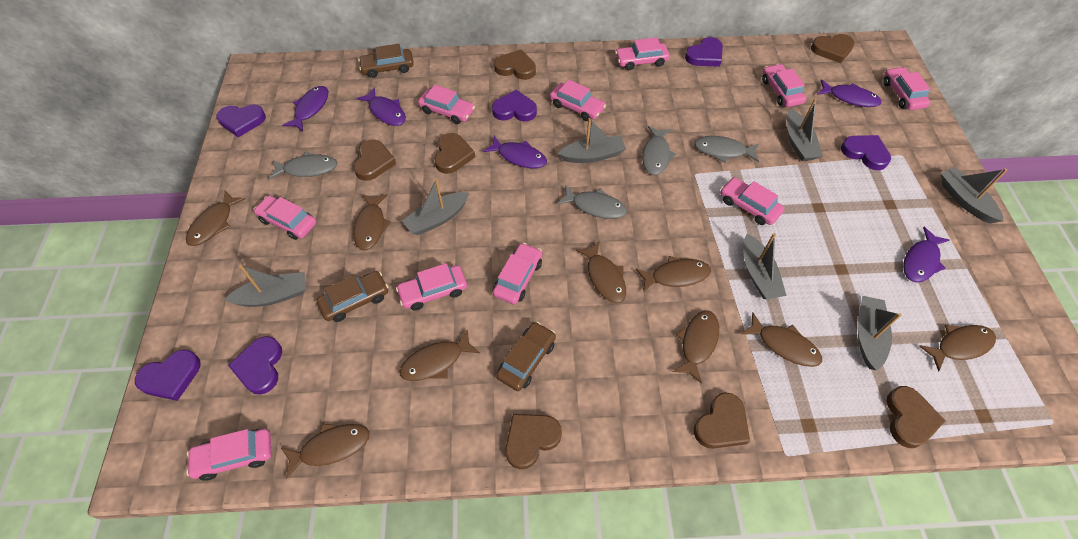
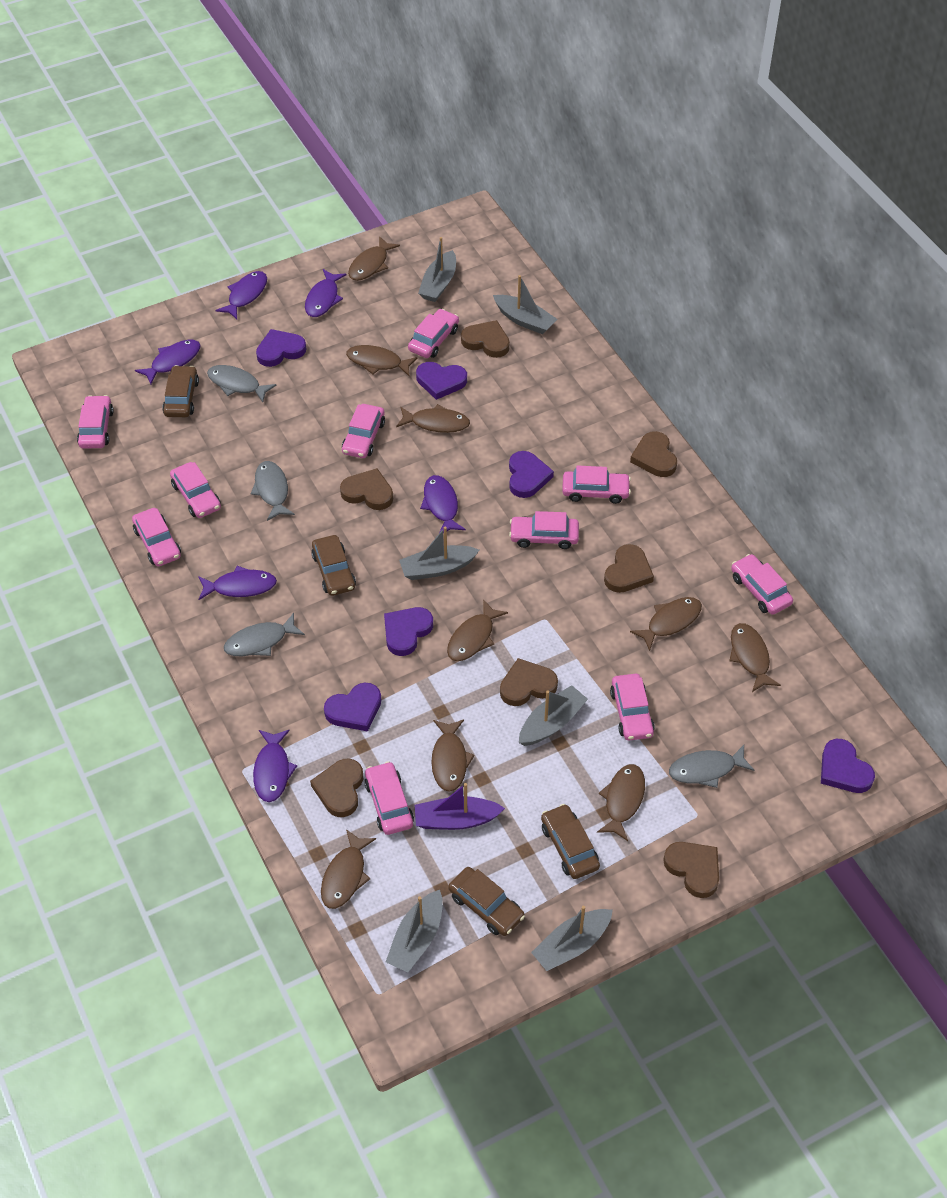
brown car: 3 -> 4
grey boat: 7 -> 6
purple boat: 0 -> 1
purple fish: 5 -> 6

